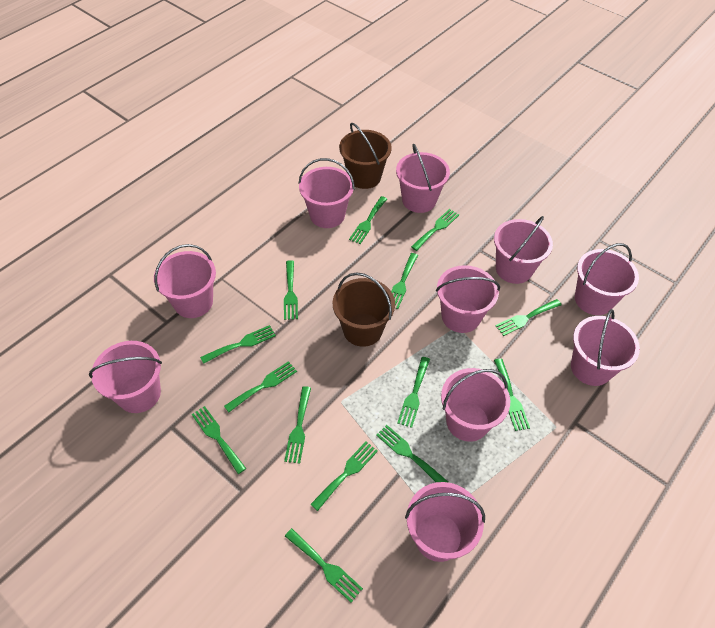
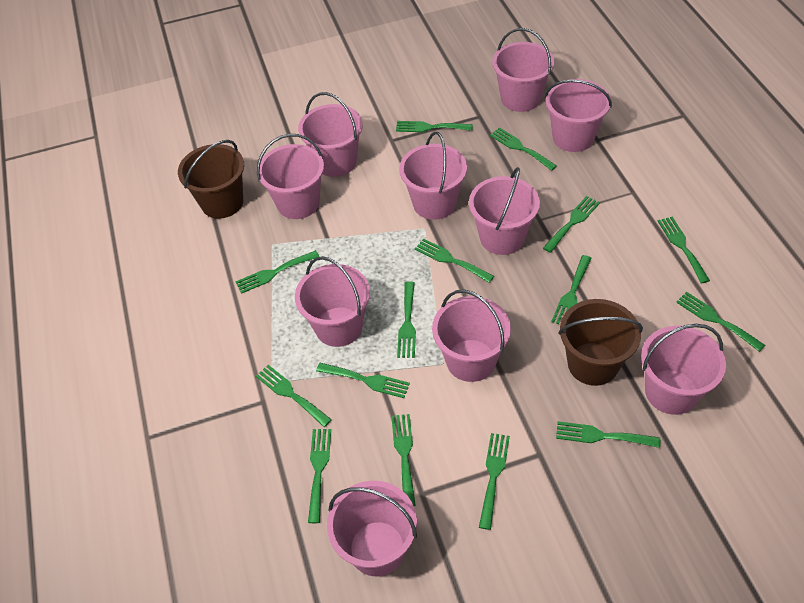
green fork: 14 -> 15

